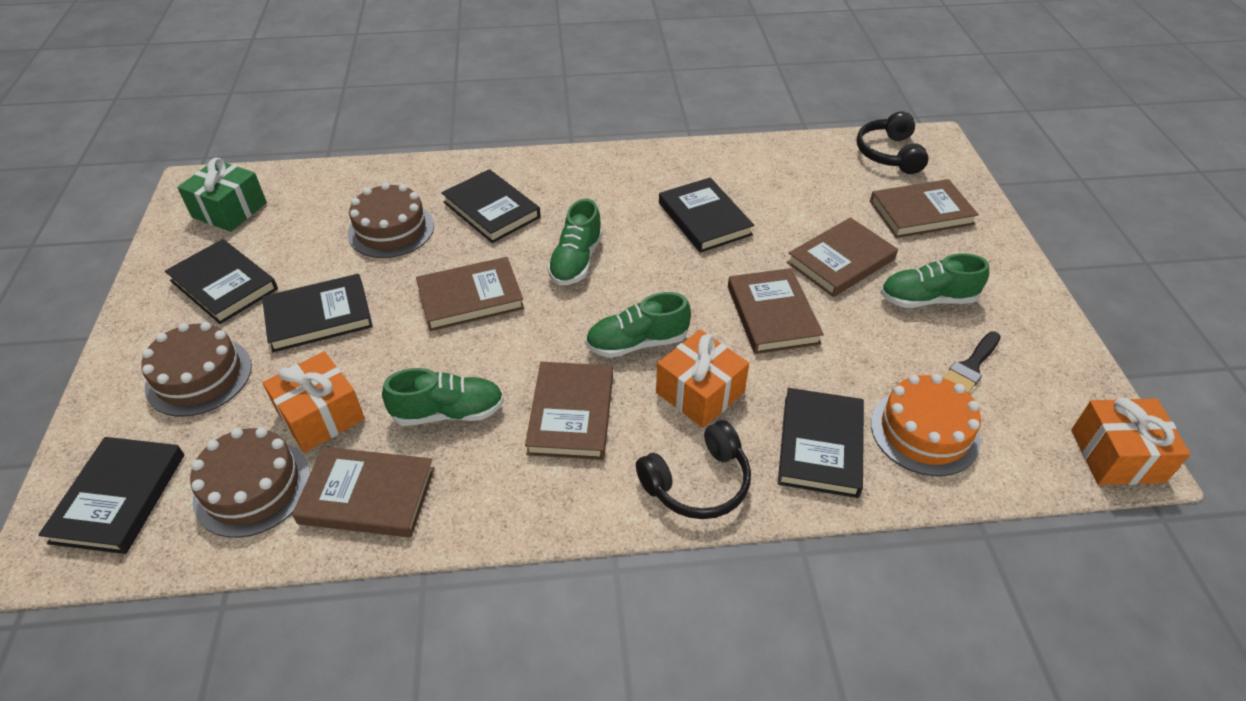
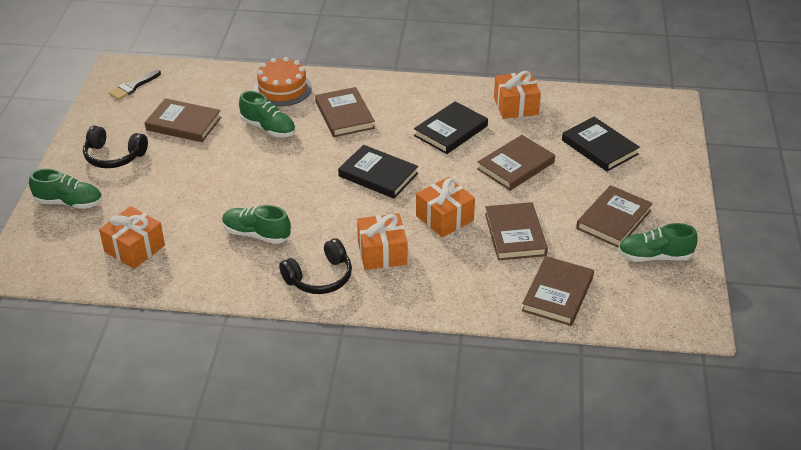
black book: 6 -> 3
brown cake: 3 -> 0
green gift: 1 -> 0
orange gift: 3 -> 4

